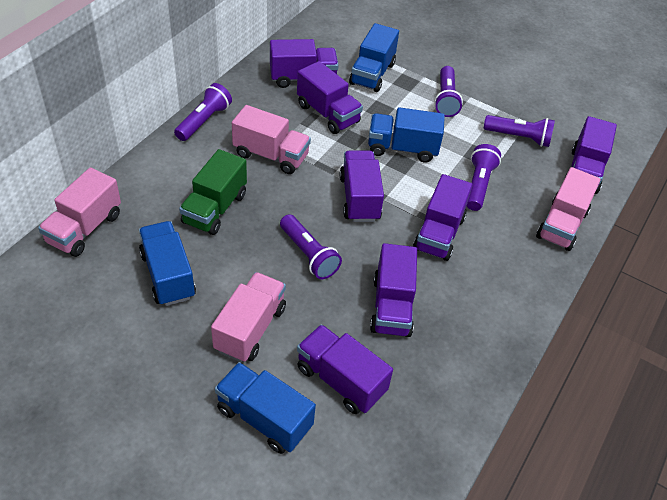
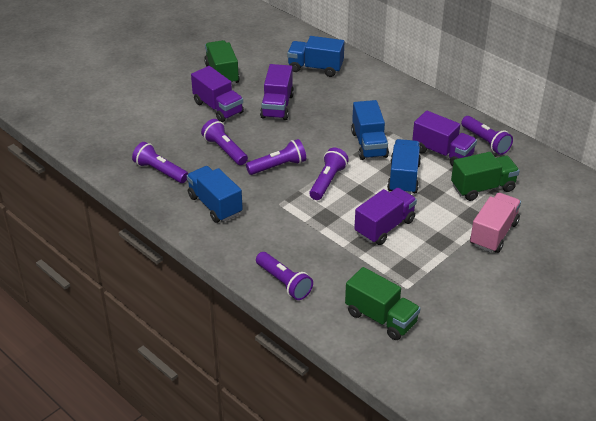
green truck: 1 -> 3
pink truck: 4 -> 1
purple flashlight: 5 -> 6
purple truck: 7 -> 4

